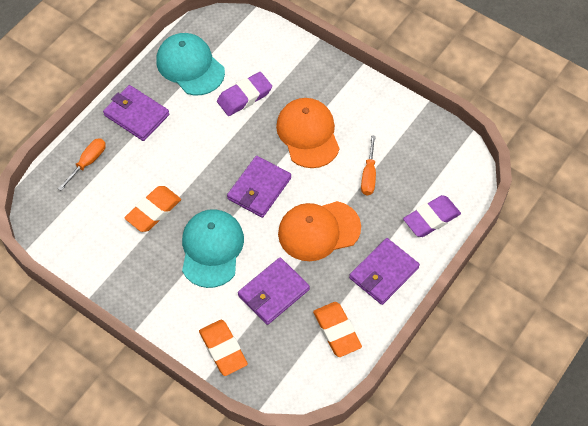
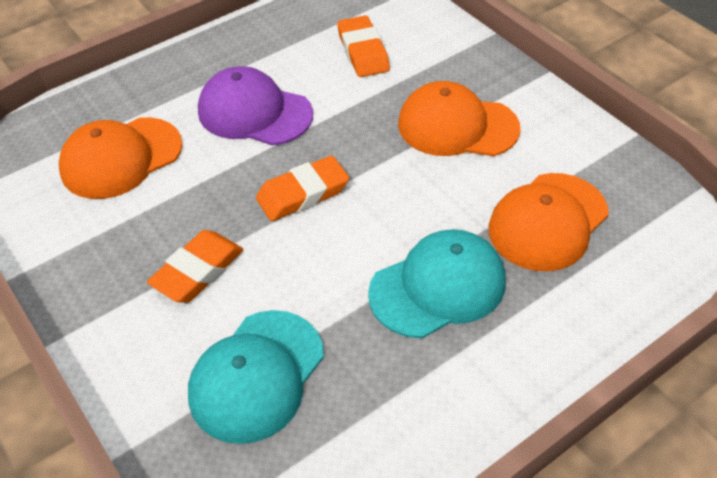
orange cap: 2 -> 3
orange screwdriver: 2 -> 0
purple cap: 0 -> 1
purple eraser: 2 -> 0
purple wallet: 4 -> 0

